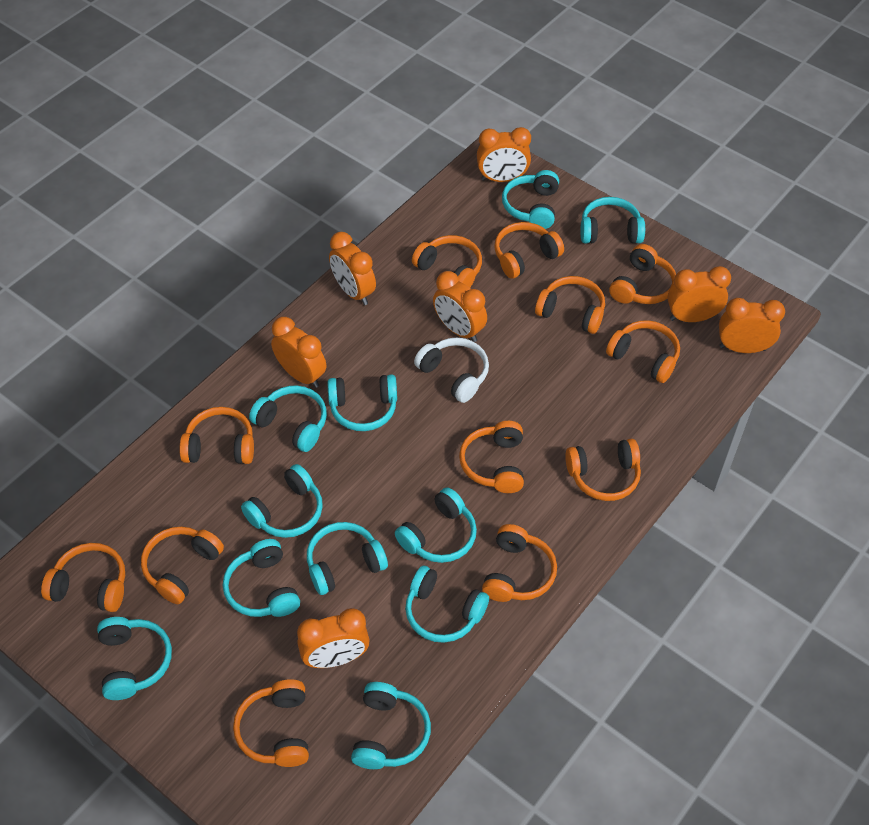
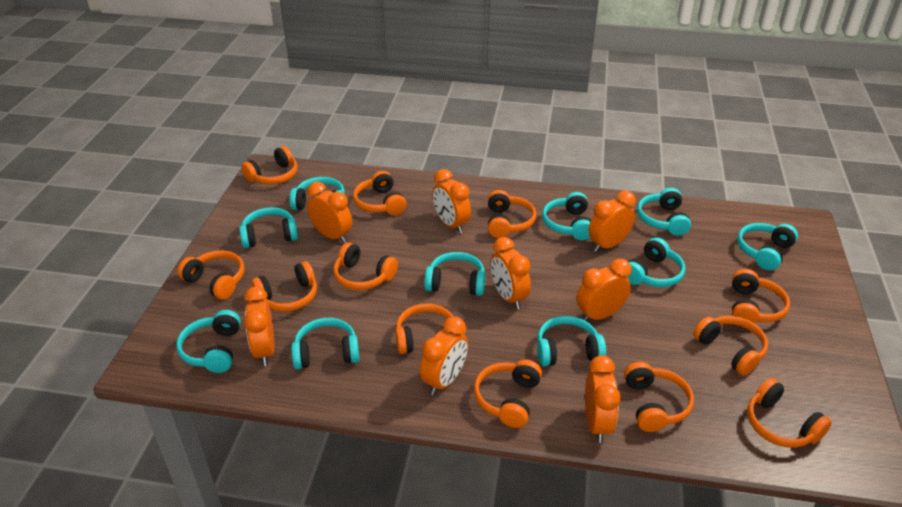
orange clock: 7 -> 8
turquoise headphones: 11 -> 10
white headphones: 1 -> 0

